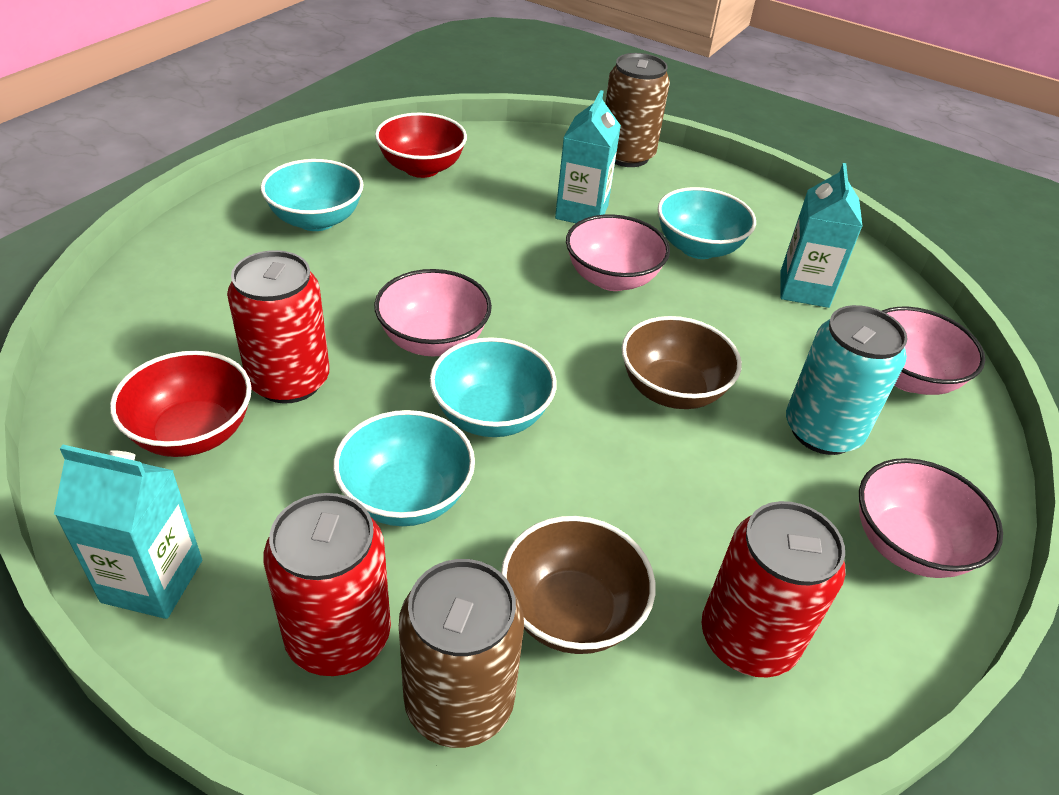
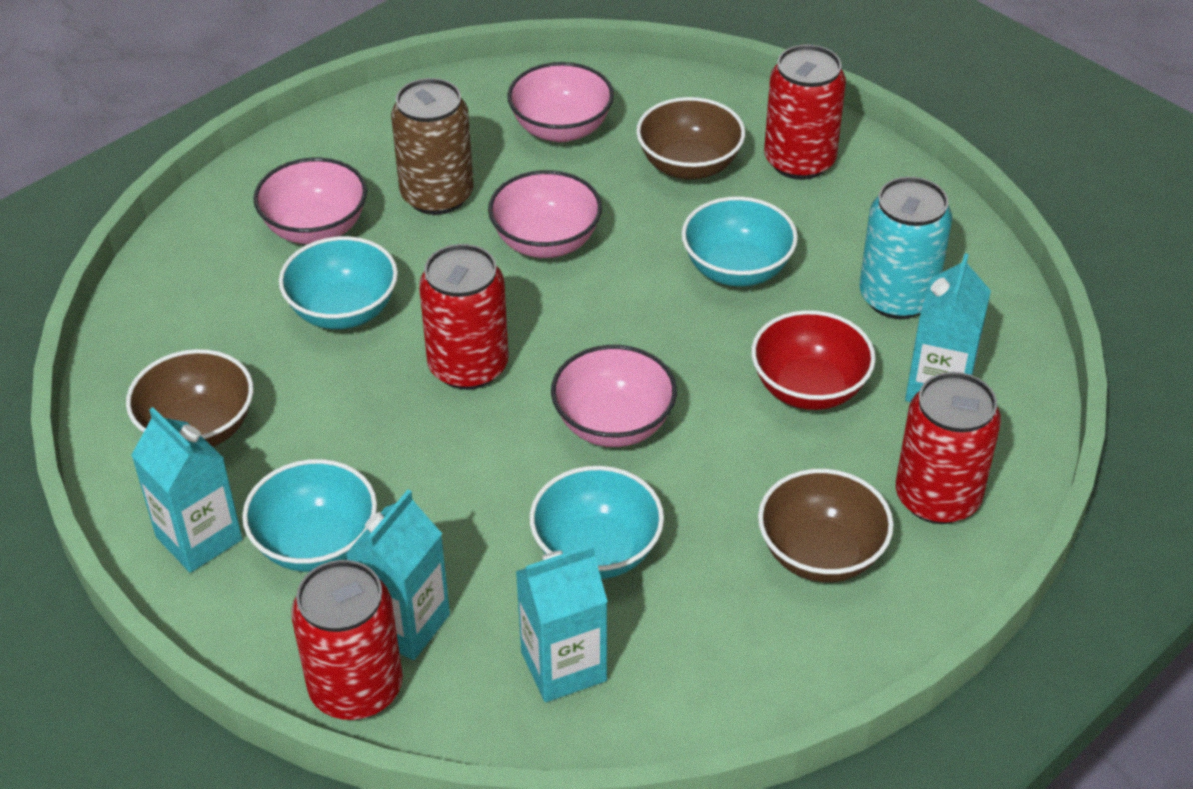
brown bowl: 2 -> 3
brown can: 2 -> 1
red bowl: 2 -> 1
red can: 3 -> 4
turquoise carton: 3 -> 4

